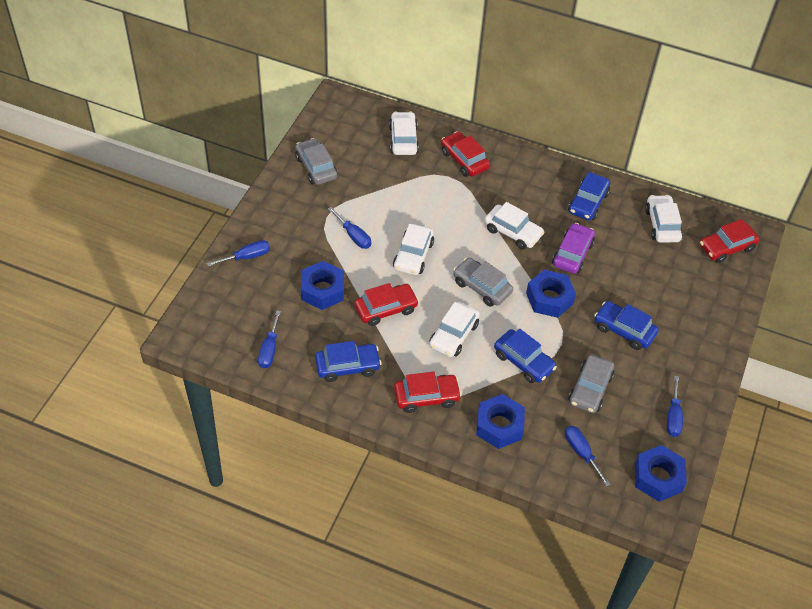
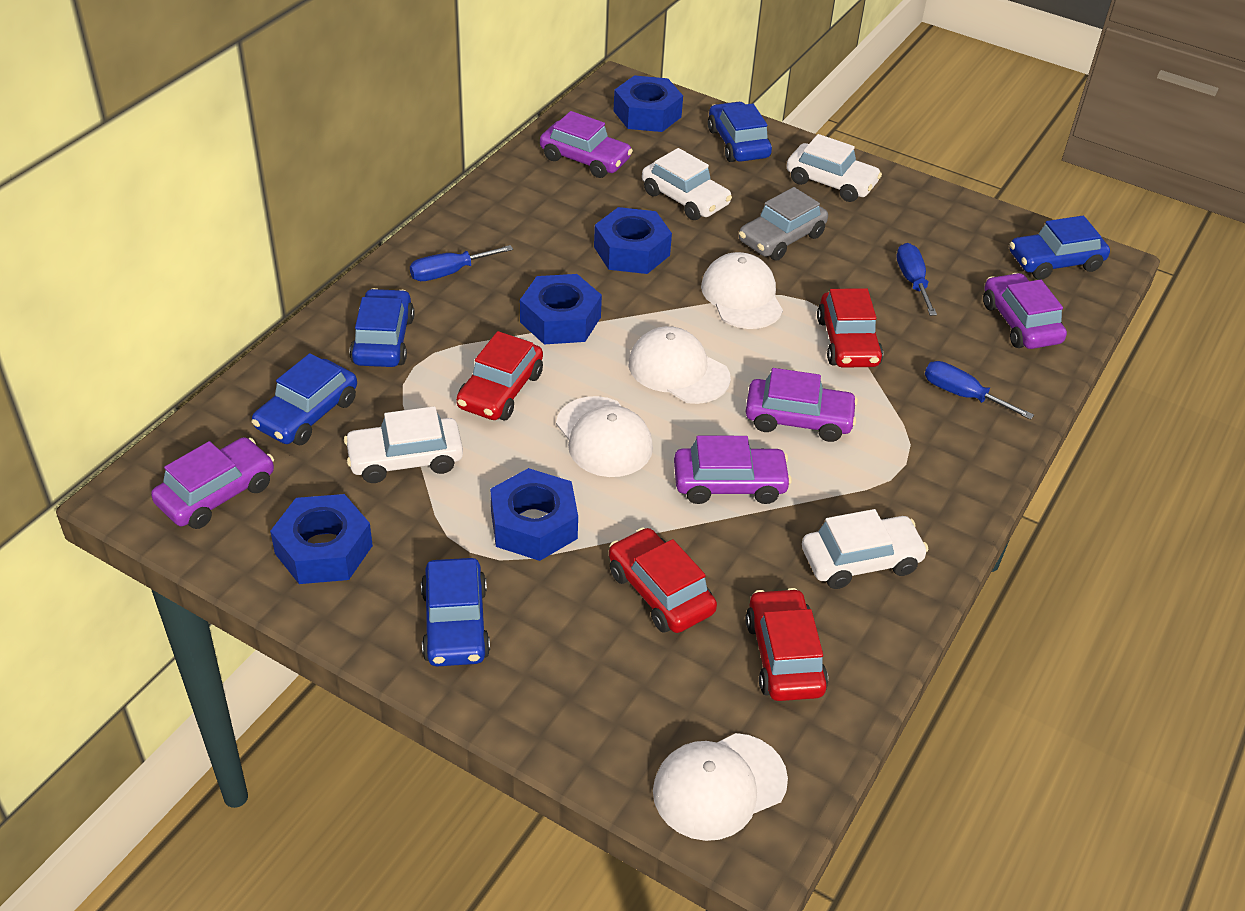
blue car: 4 -> 5
blue nut: 4 -> 5
blue screwdriver: 5 -> 3
grey car: 3 -> 1
purple car: 1 -> 5
white cap: 0 -> 4
white car: 5 -> 4

